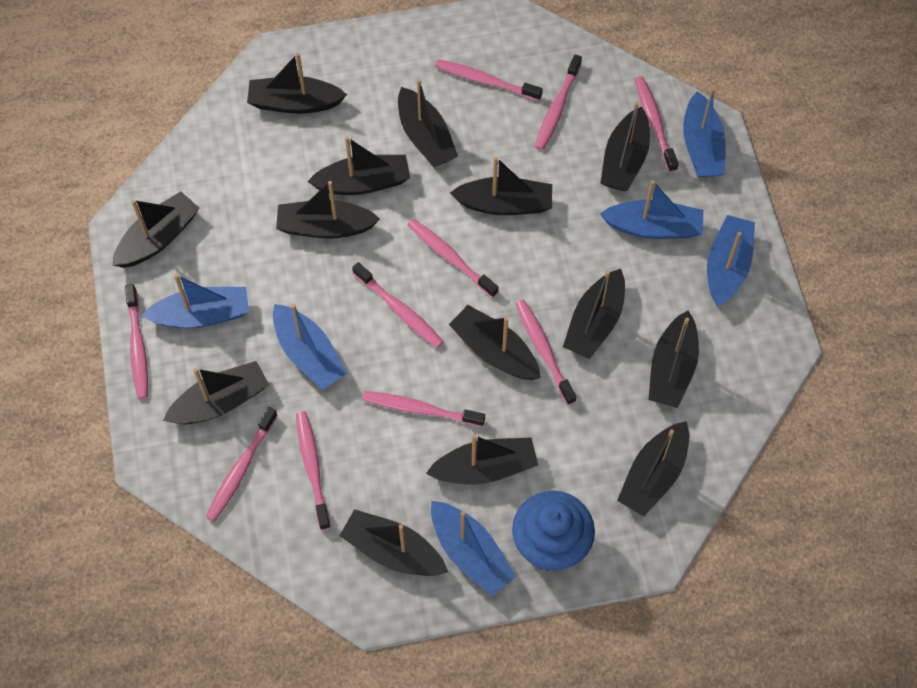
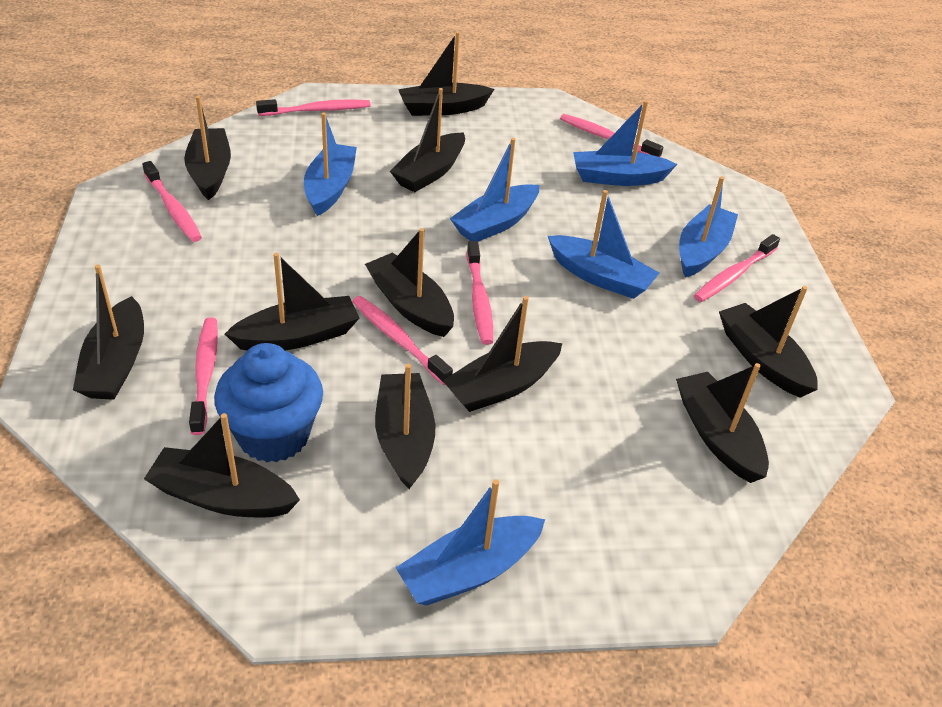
black boat: 14 -> 11
pink toothbrush: 10 -> 7

